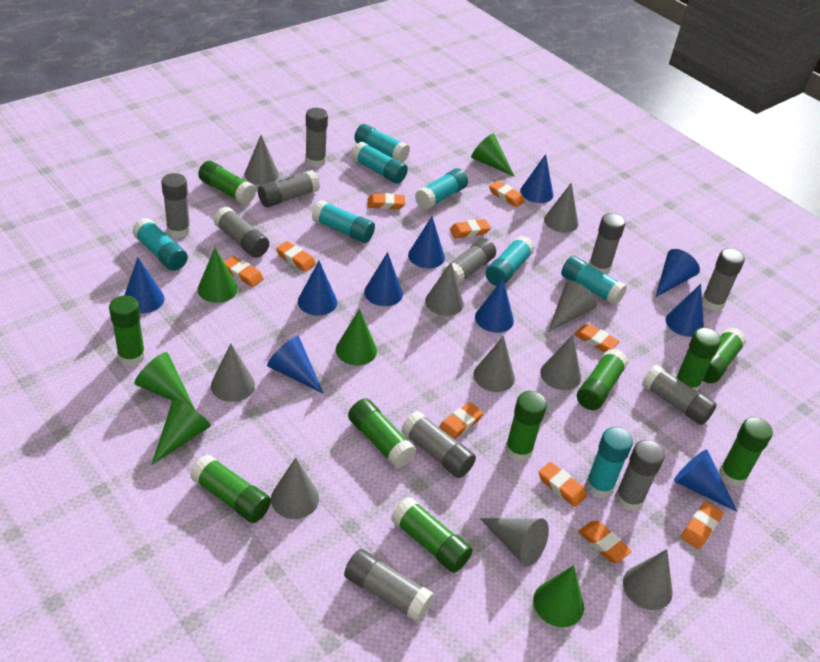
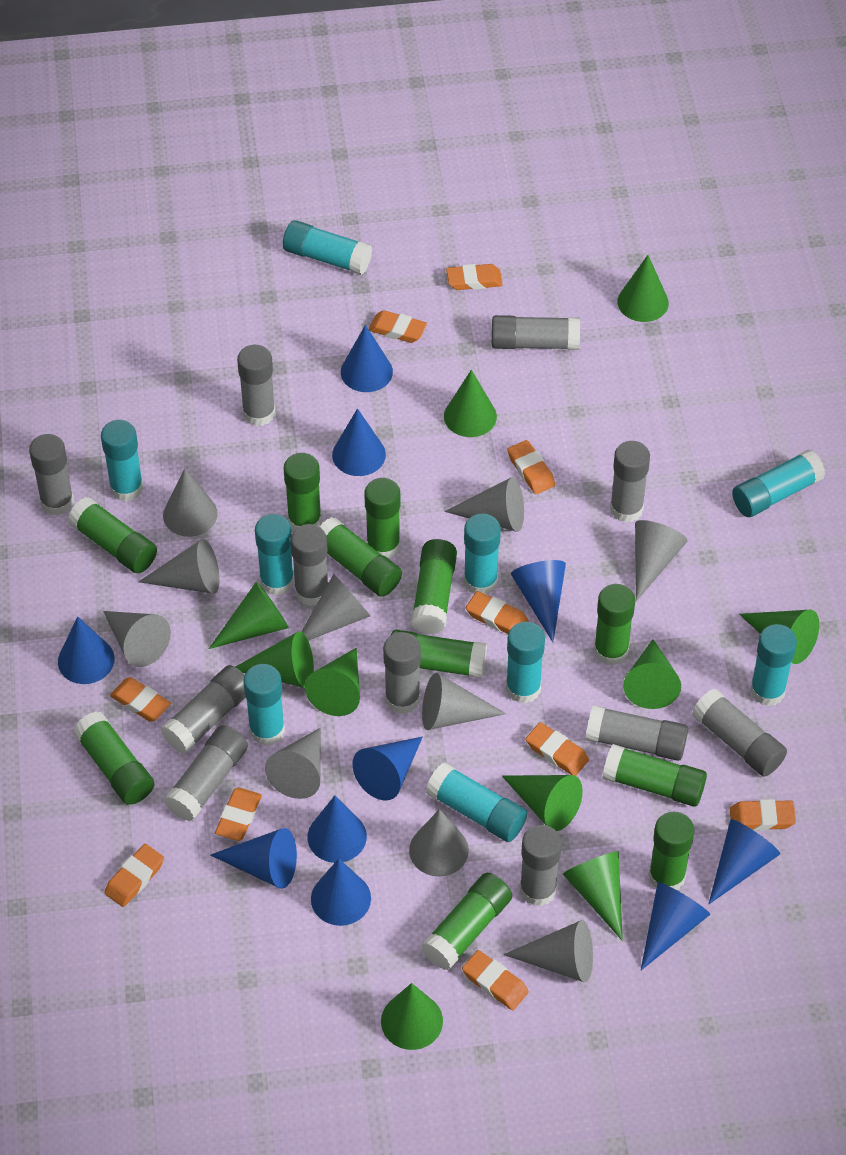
green cone: 6 -> 10
green glue stick: 10 -> 11
turquoise glue stick: 8 -> 9

